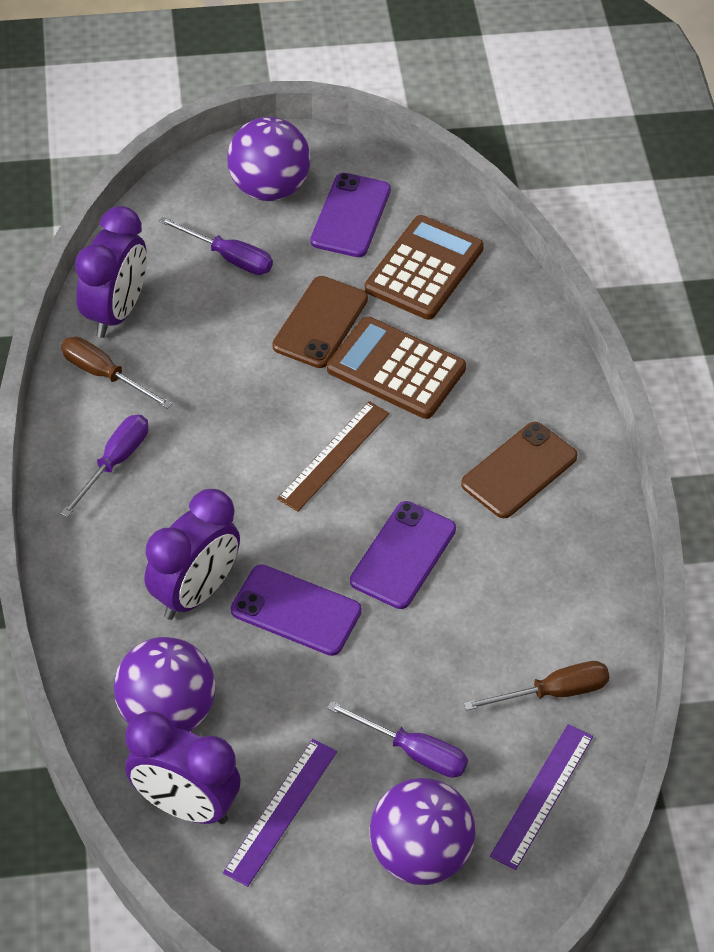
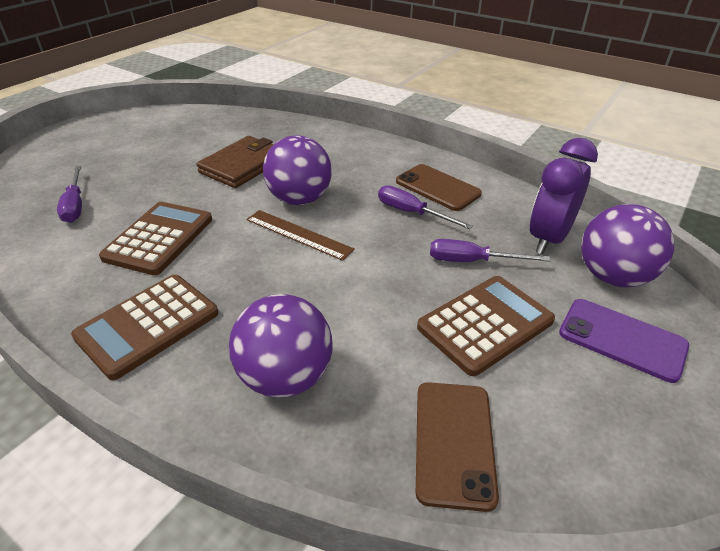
brown calculator: 2 -> 3
brown screwdriver: 2 -> 0
brown wallet: 0 -> 1
purple clock: 3 -> 1
purple phone: 3 -> 1
purple ruler: 2 -> 0

